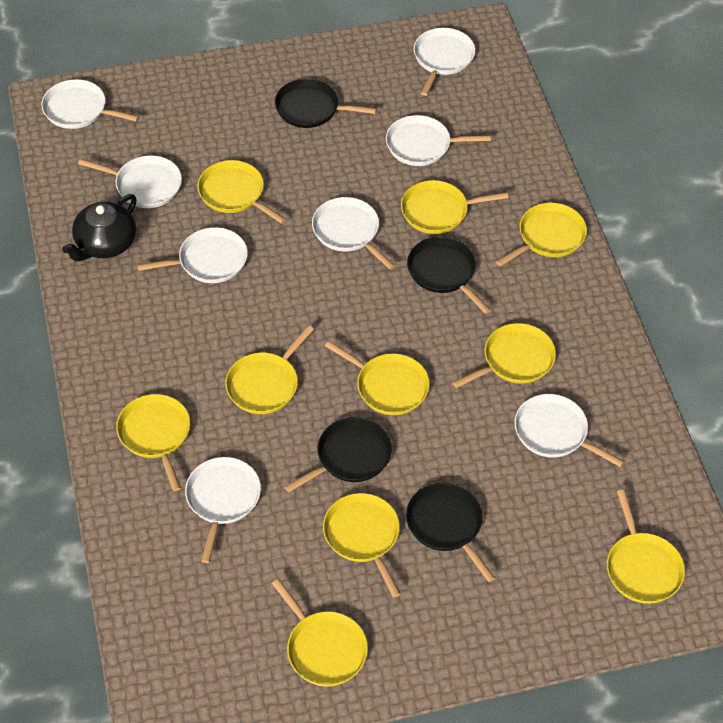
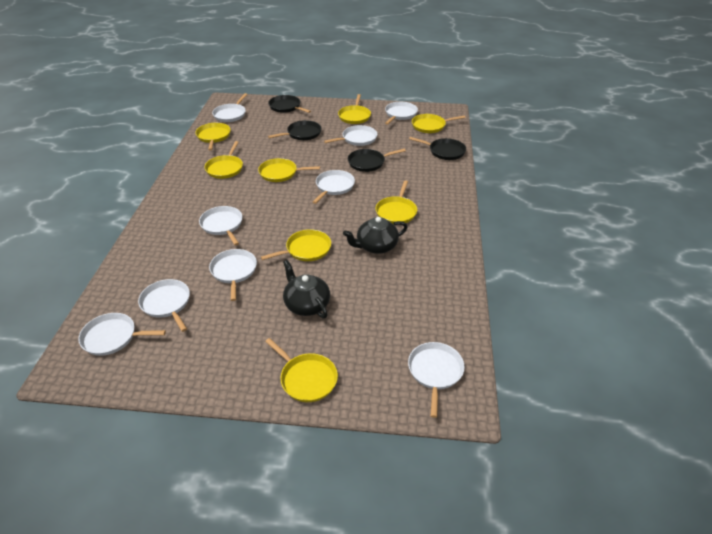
black teapot: 1 -> 2
white pan: 8 -> 9
yellow pan: 10 -> 8

